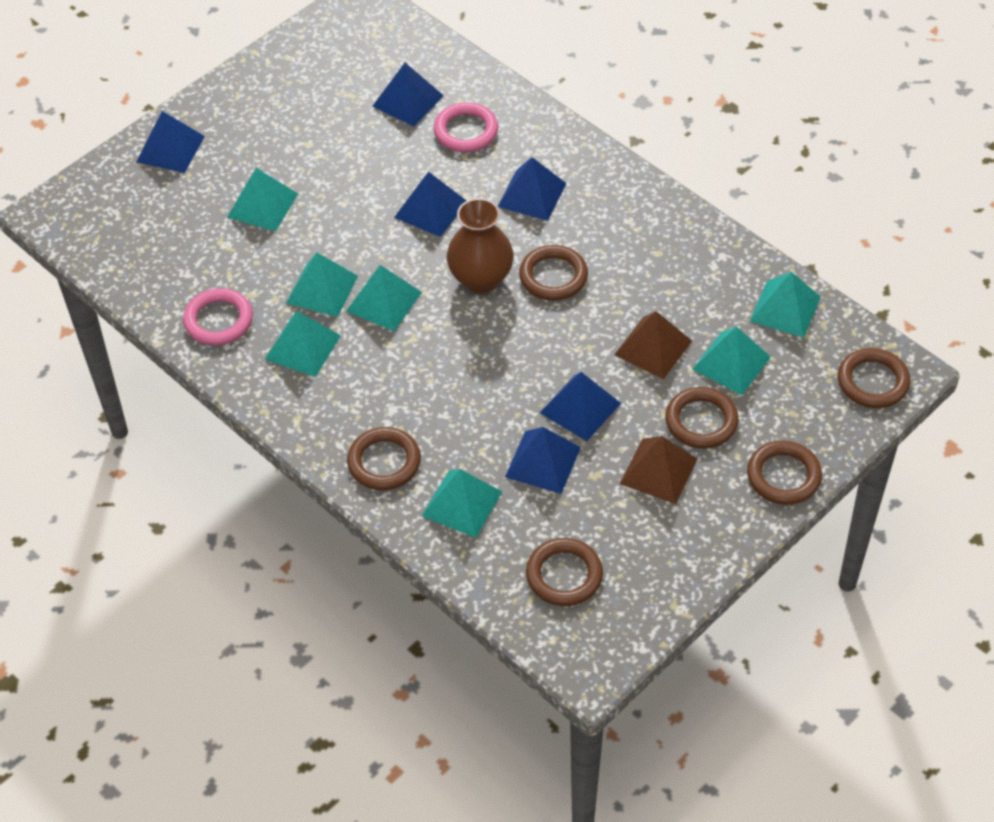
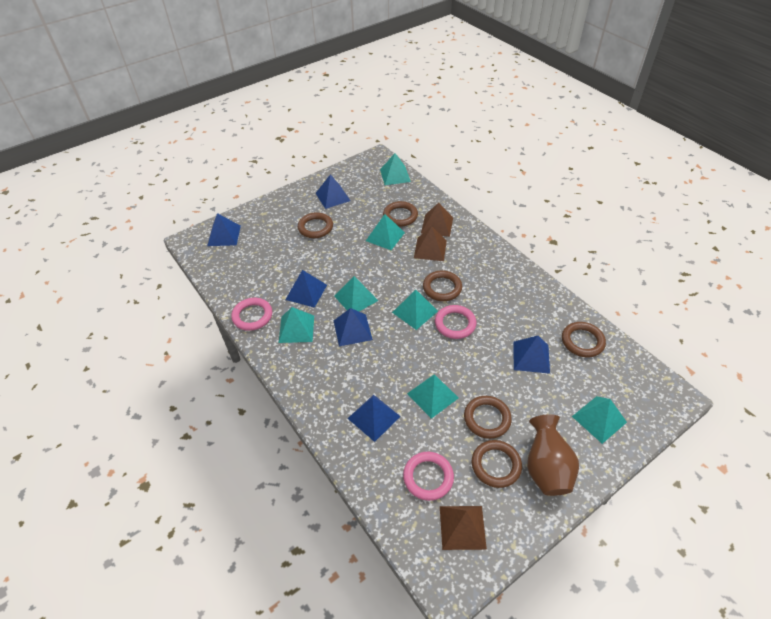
brown pyramid: 2 -> 3
pink ring: 2 -> 3

